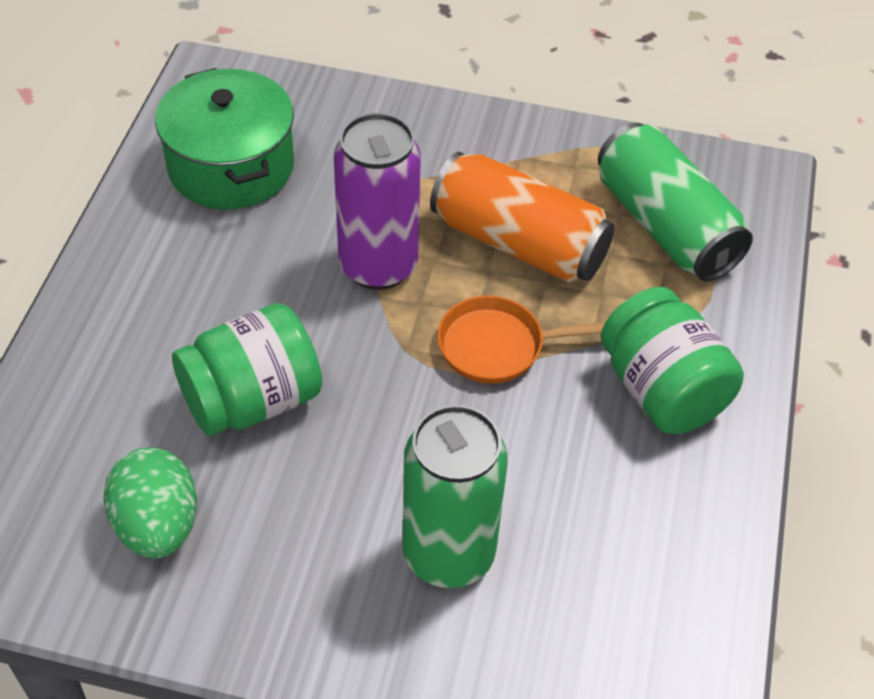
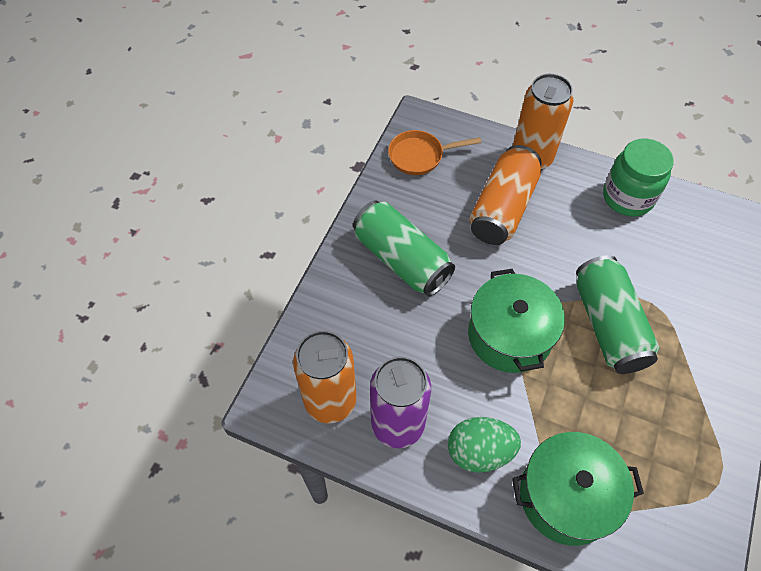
green jar: 2 -> 1
green pot: 1 -> 2
orange can: 1 -> 3

